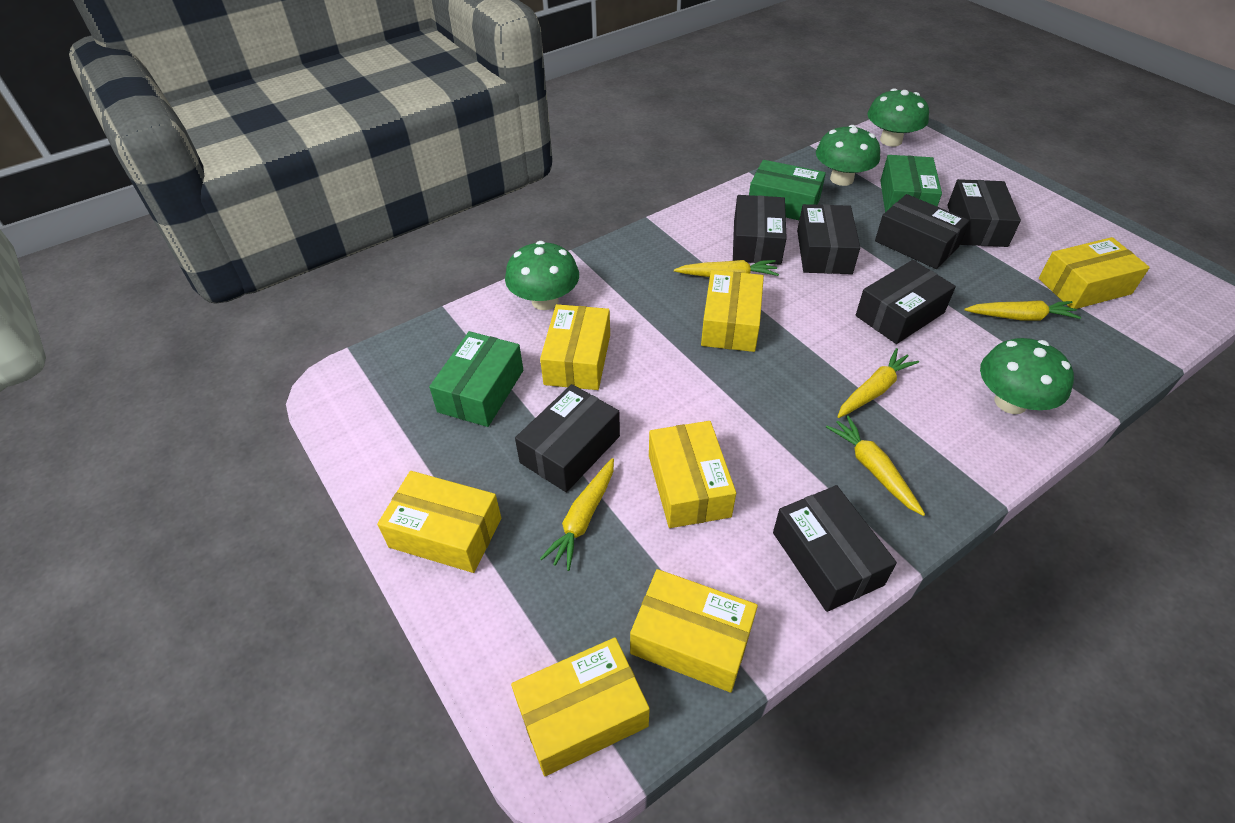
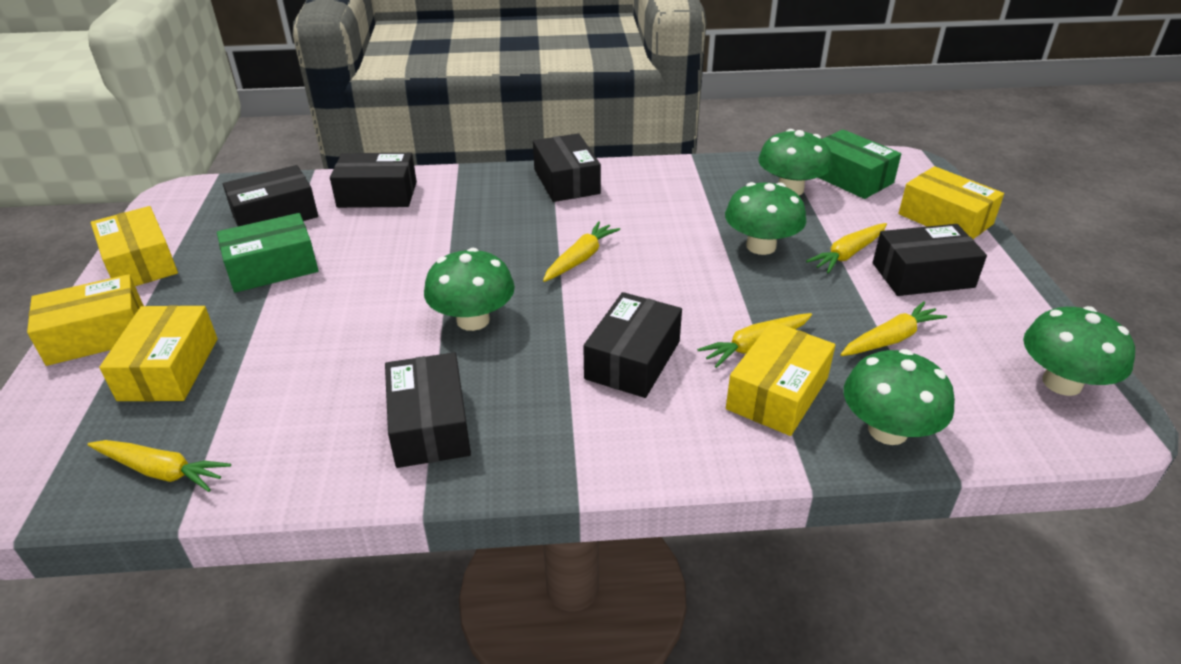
black box: 7 -> 6
green box: 3 -> 2
green mushroom: 4 -> 5
yellow box: 7 -> 5

